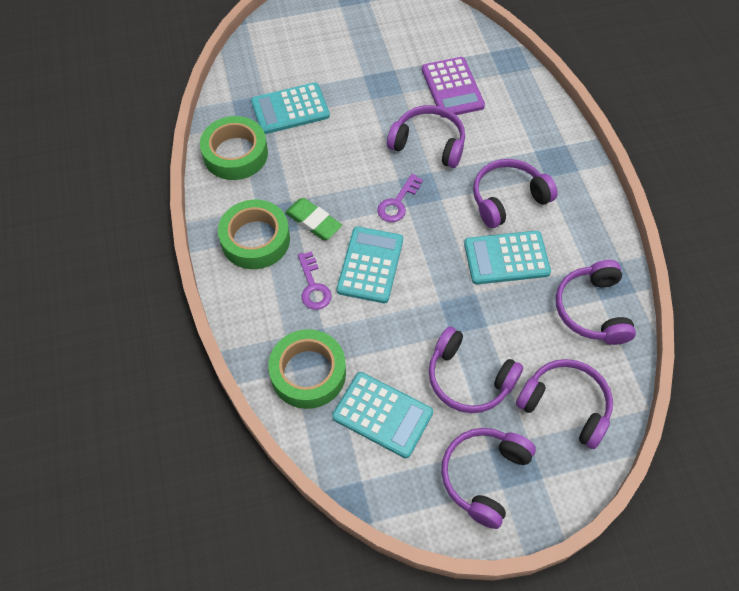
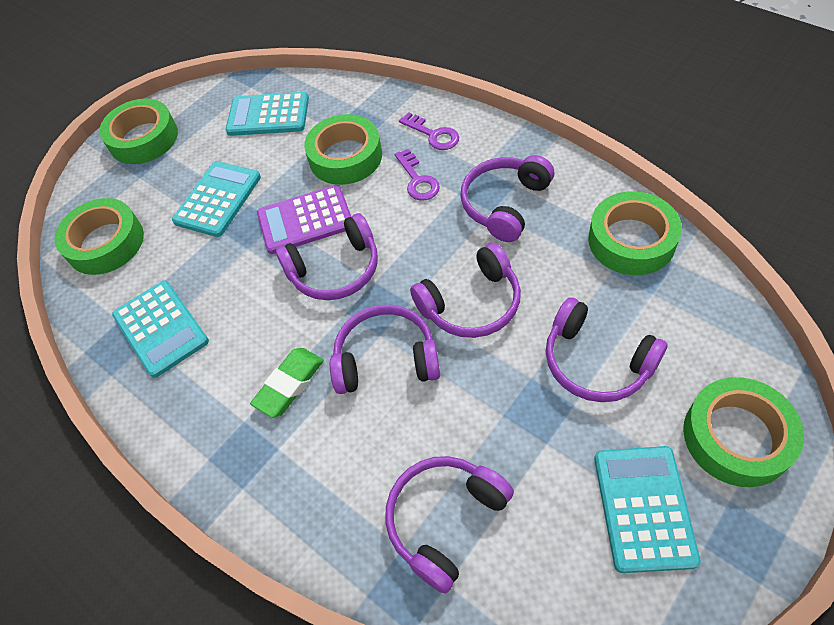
green tape: 3 -> 5

